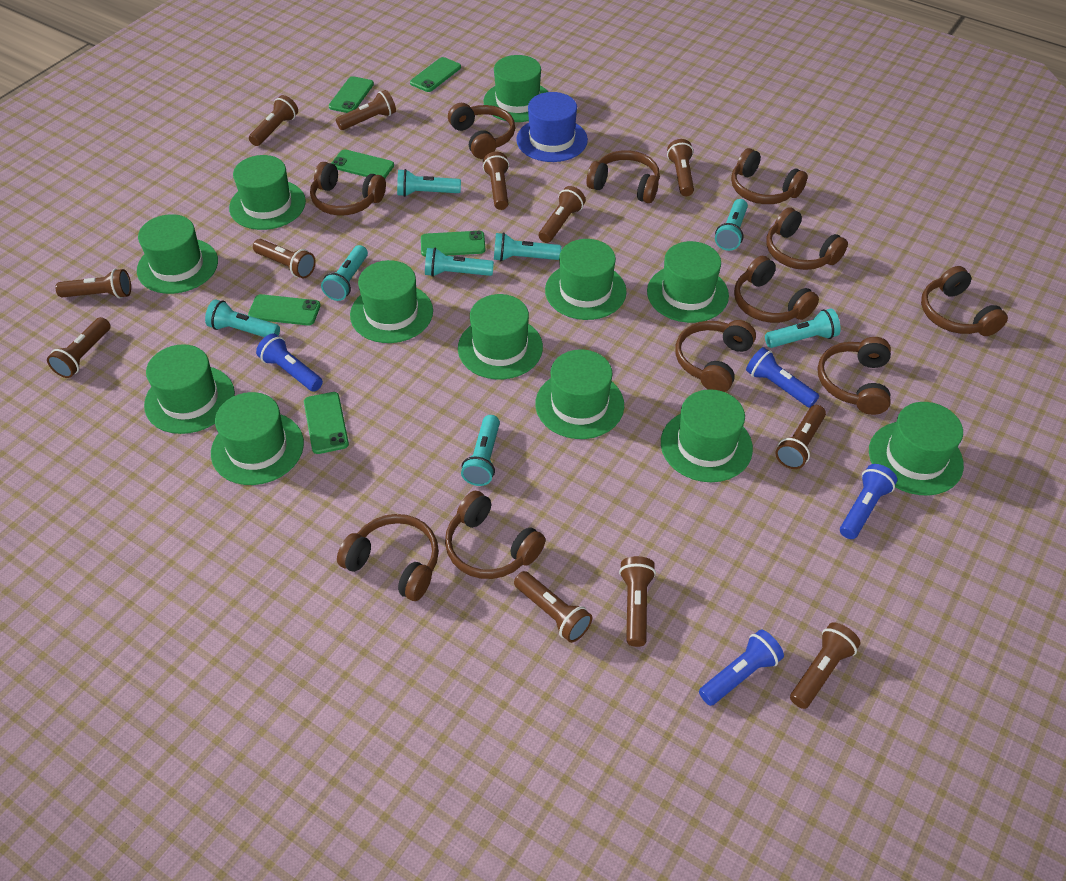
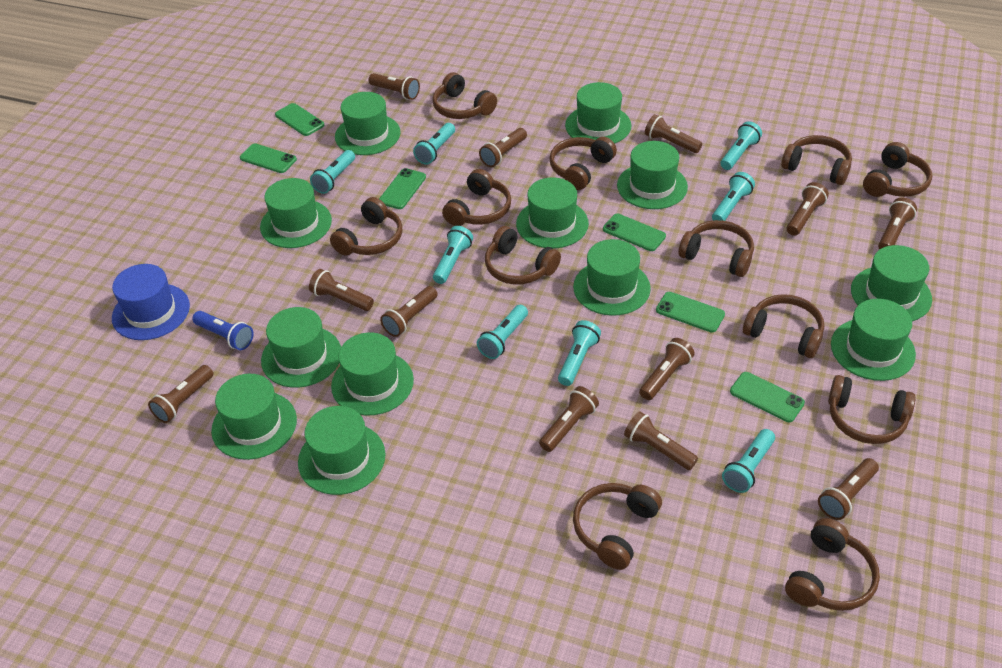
blue flashlight: 4 -> 1
brown headphones: 11 -> 12

